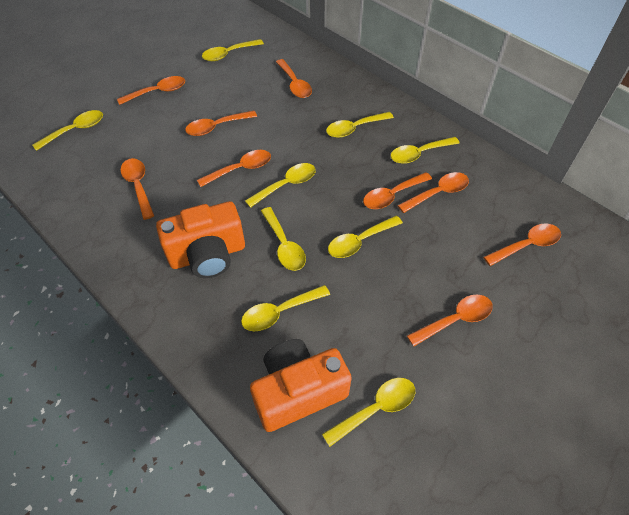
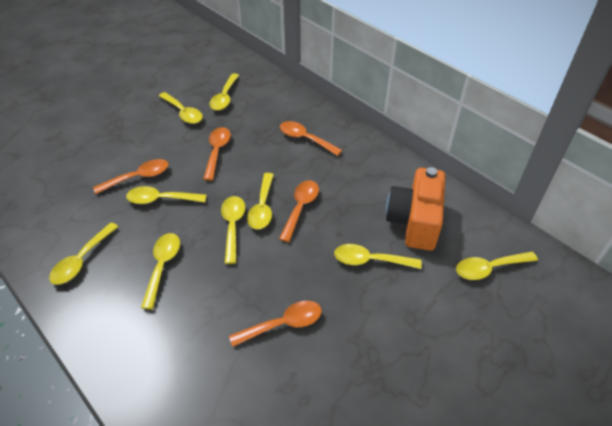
orange camera: 2 -> 1
orange spoon: 9 -> 5

